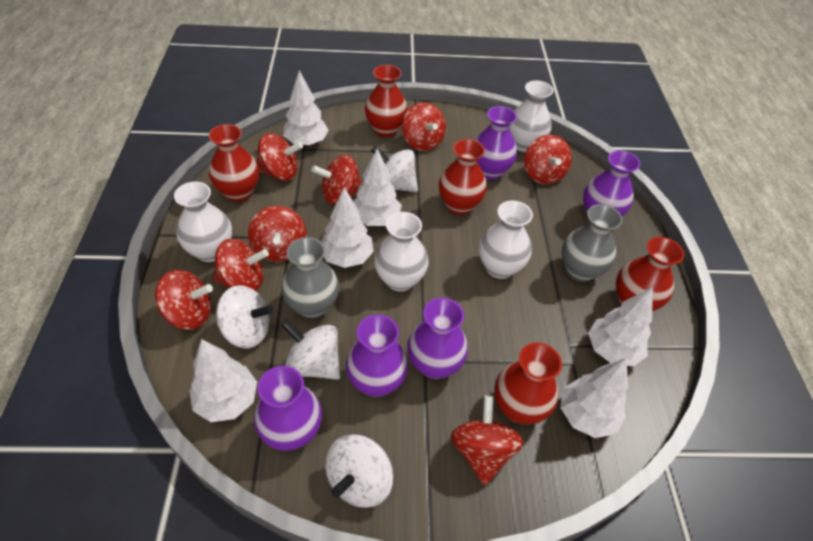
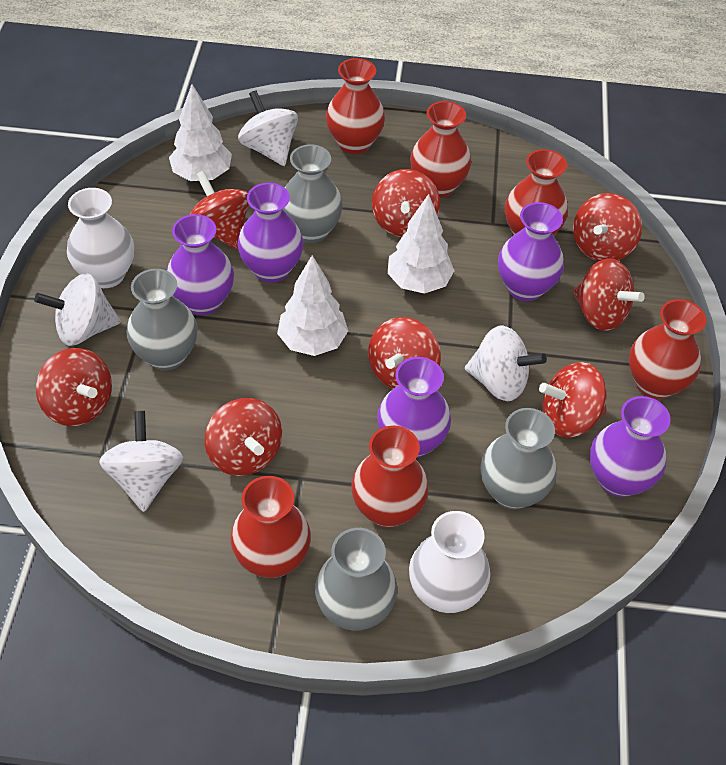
grey vase: 2 -> 4
red vase: 5 -> 6
white tree: 6 -> 3
white vase: 4 -> 2

